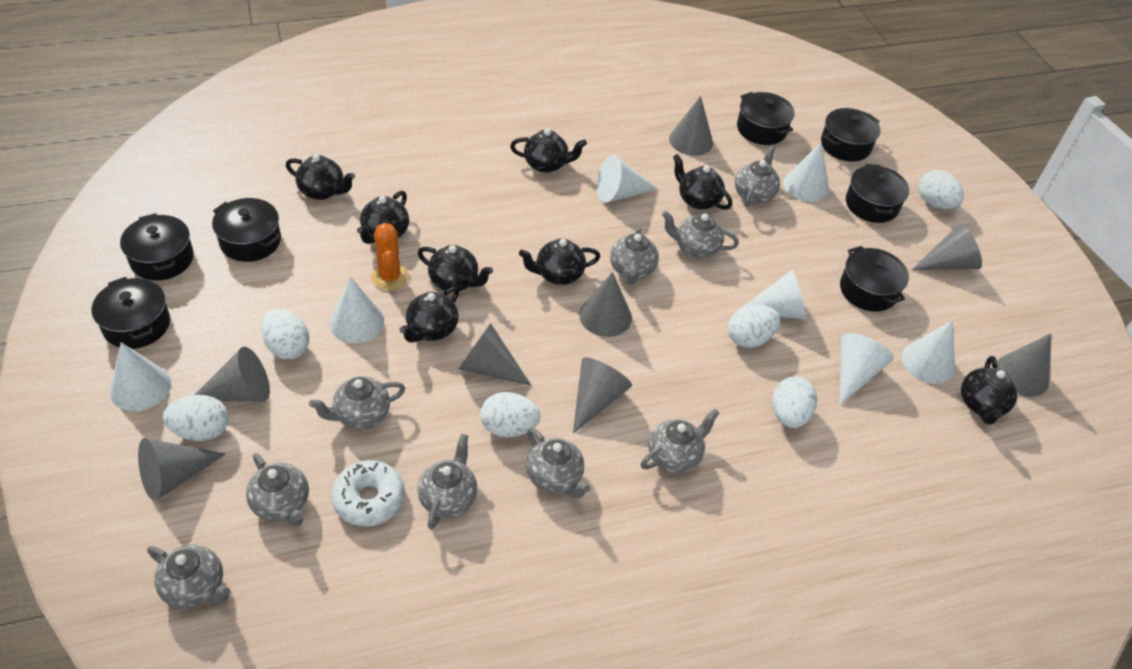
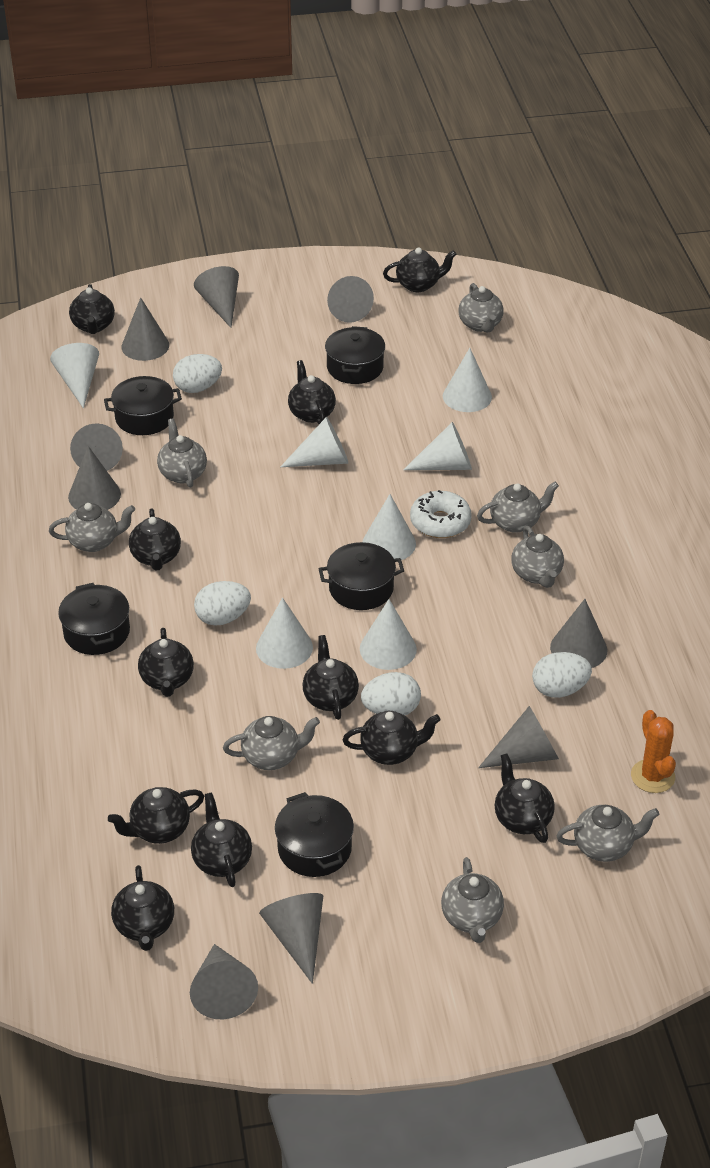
black pot: 7 -> 5
black teapot: 8 -> 11
grey cone: 8 -> 9
grey teapot: 9 -> 8
white egg: 6 -> 4

